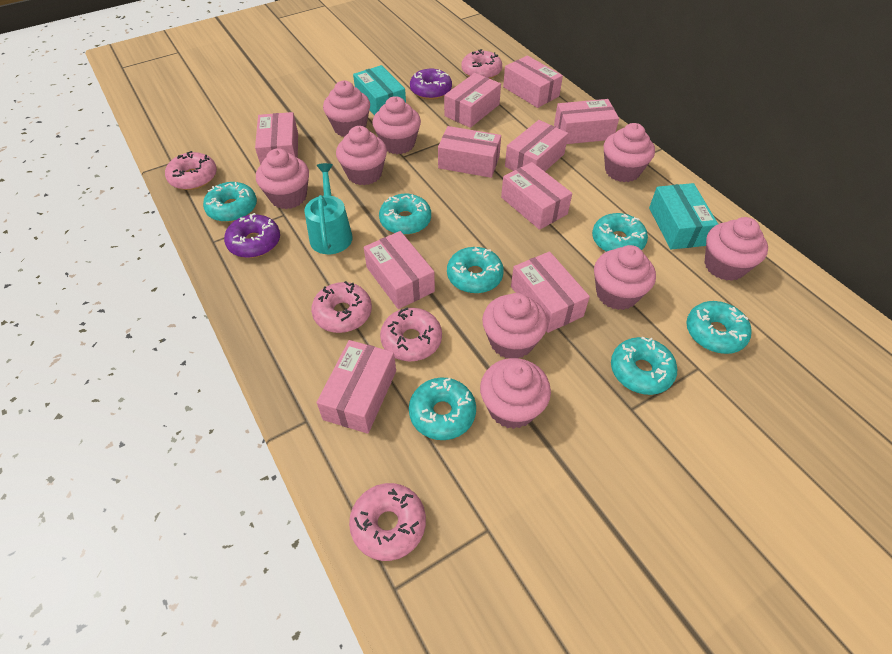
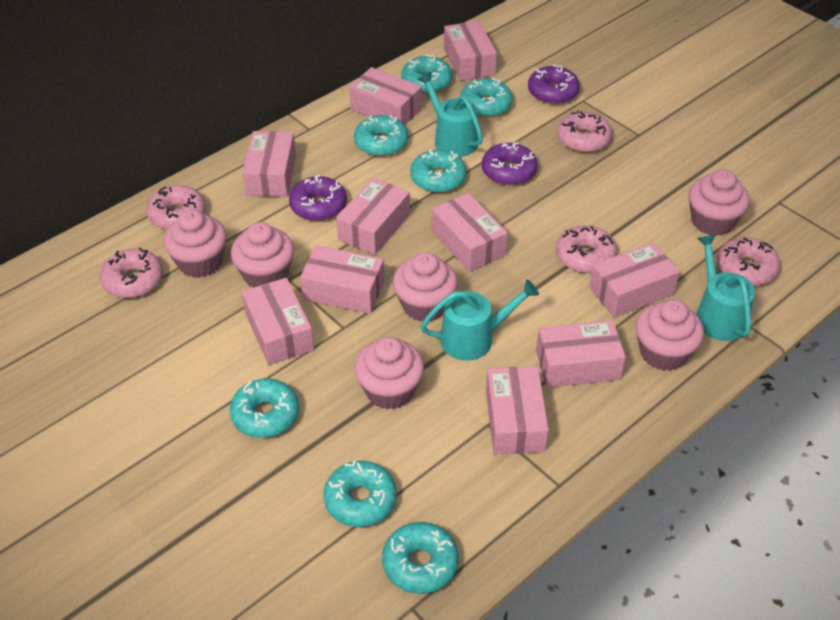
pink cupcake: 9 -> 6
purple donut: 2 -> 3
turquoise box: 2 -> 0
turquoise watering can: 1 -> 3

